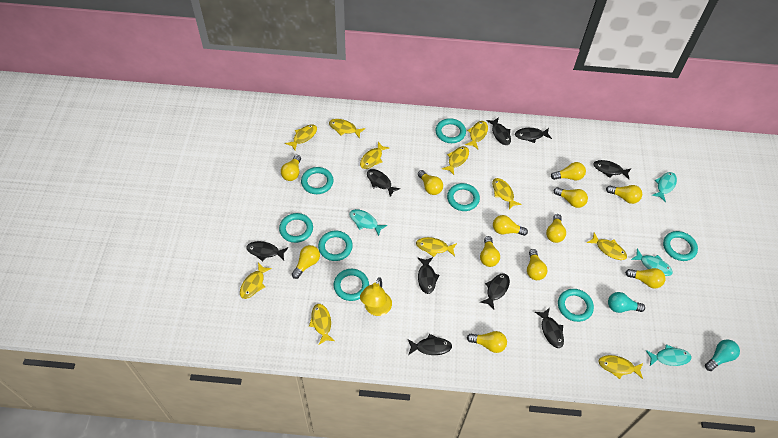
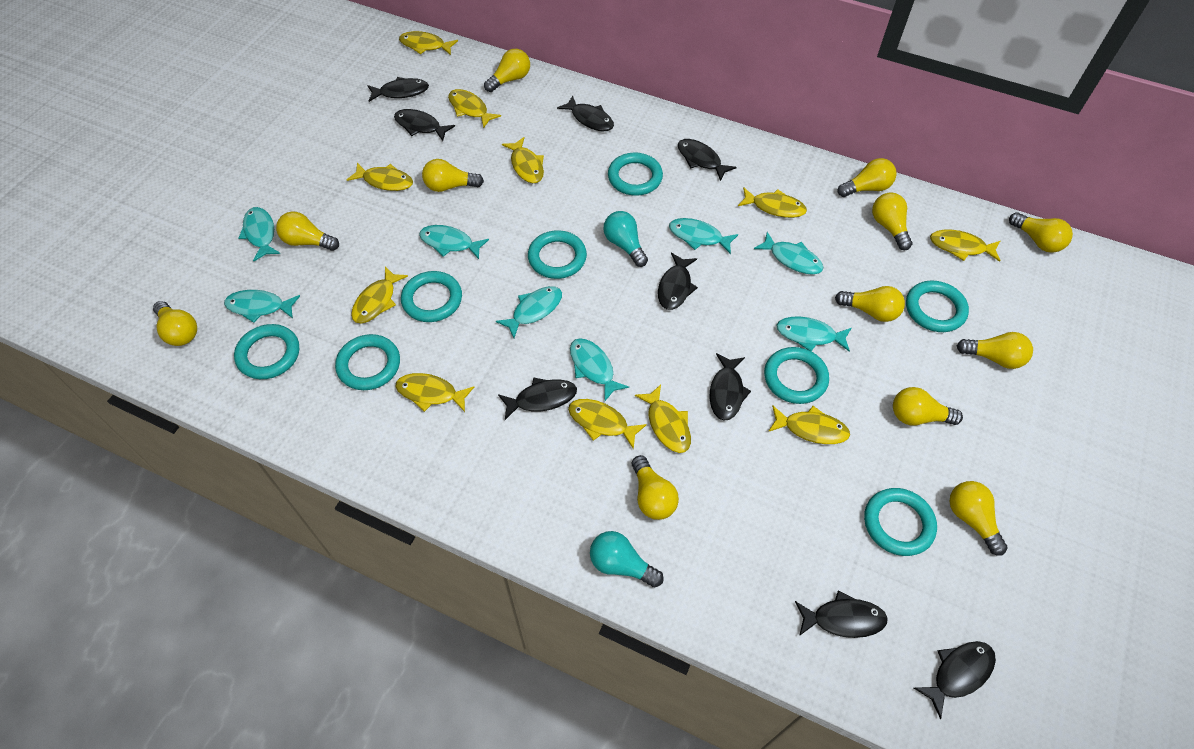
turquoise fish: 4 -> 8
yellow lamp: 1 -> 0

